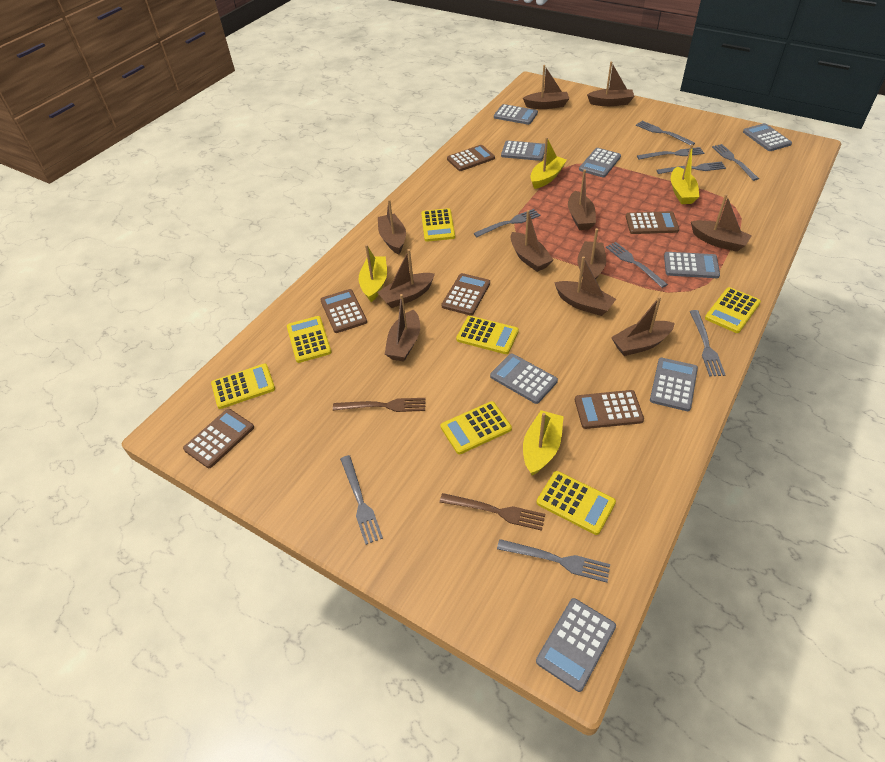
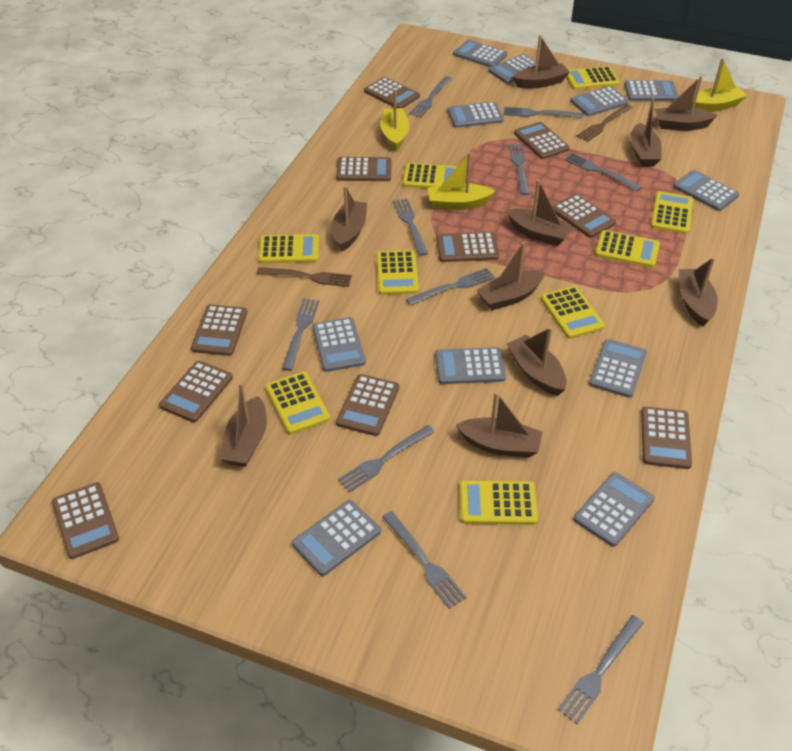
brown boat: 11 -> 10
brown calculator: 6 -> 10
grey calculator: 8 -> 11
grey fork: 9 -> 10
yellow boat: 4 -> 3
yellow calculator: 7 -> 9

